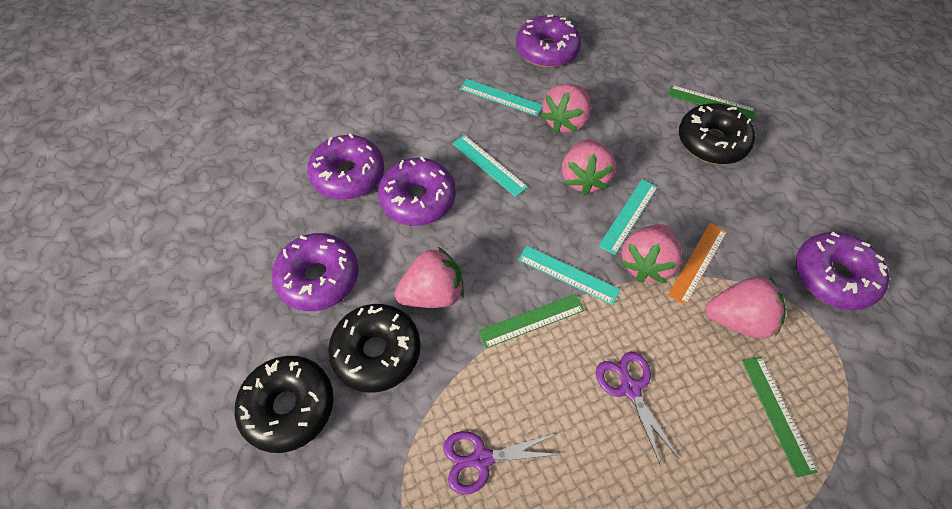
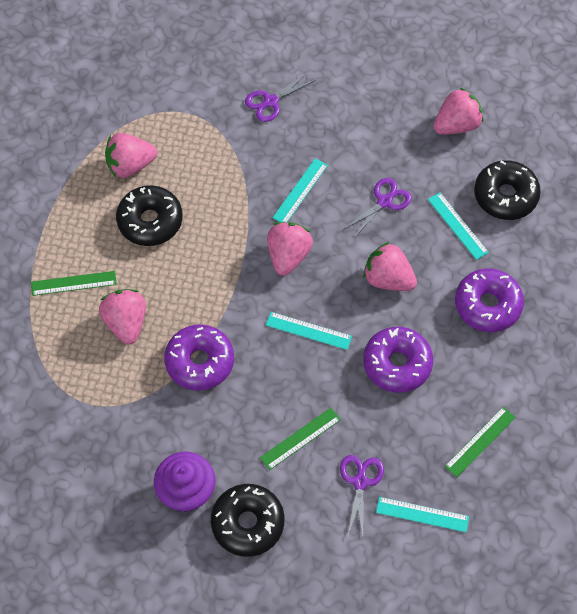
orange ruler: 1 -> 0
purple cupcake: 0 -> 1
purple donut: 5 -> 3
purple scissors: 2 -> 3

